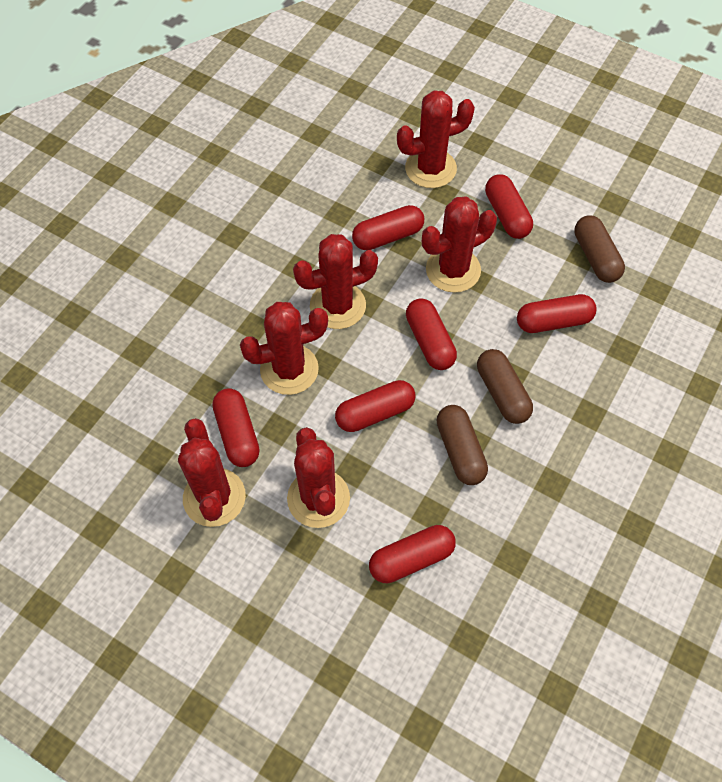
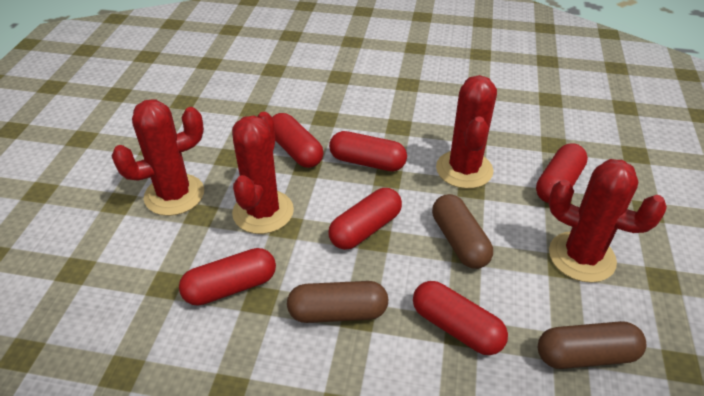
red cactus: 6 -> 4
red capsule: 7 -> 6

